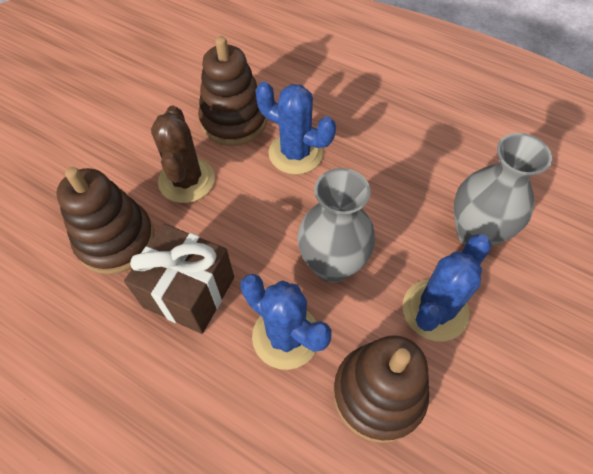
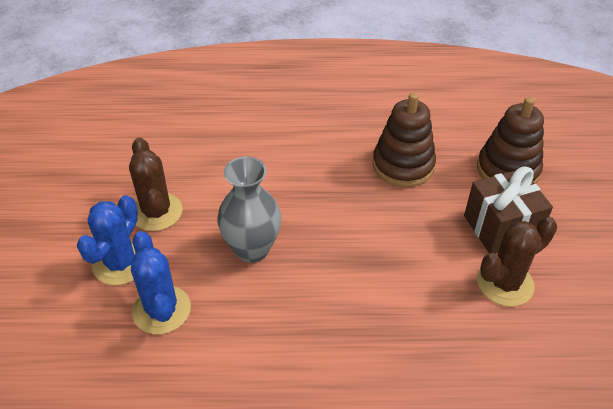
blue cactus: 3 -> 2
brown cactus: 1 -> 2
brown stacking toy: 3 -> 2
grey vase: 2 -> 1

